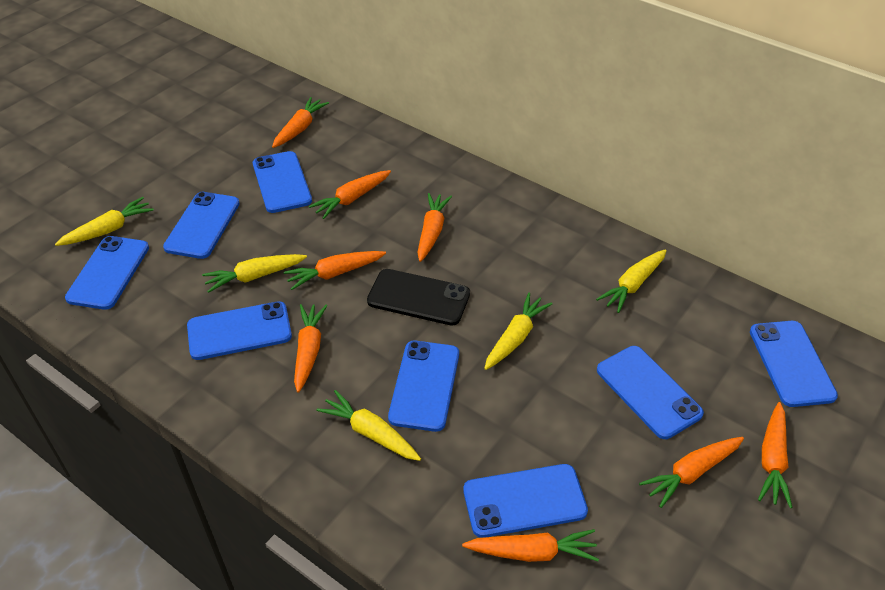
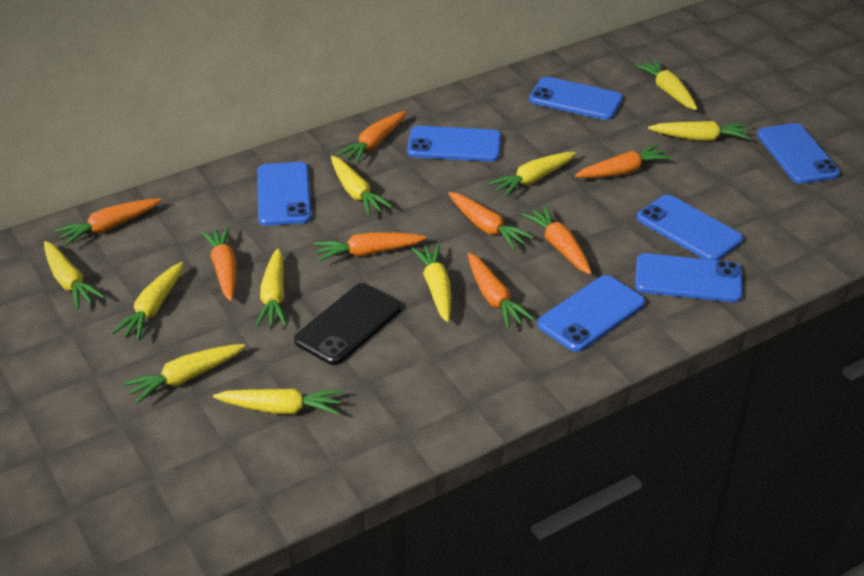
blue phone: 8 -> 7
yellow carrot: 5 -> 10

